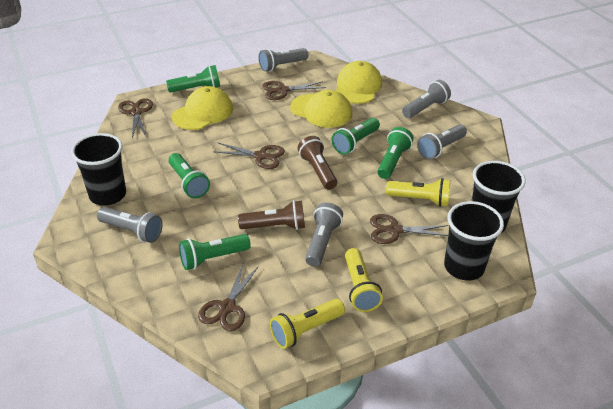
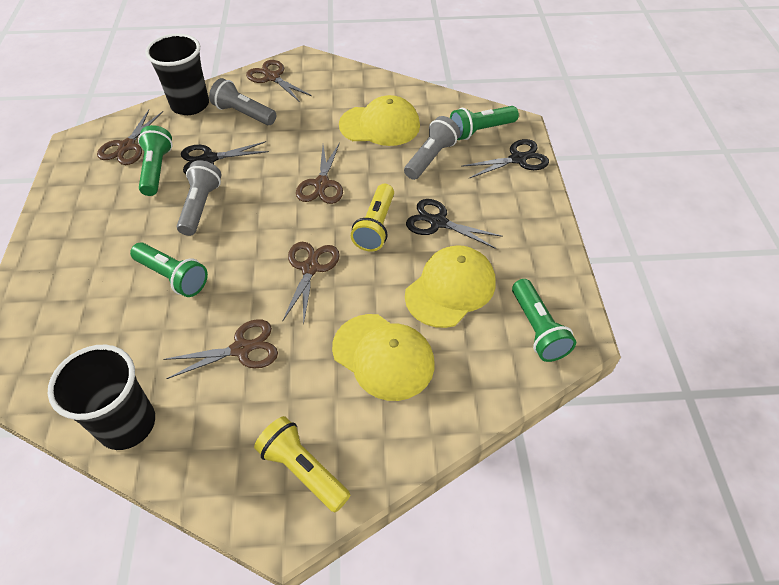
black cup: 3 -> 2
black scissors: 0 -> 3
brown flashlight: 2 -> 0
green flashlight: 5 -> 4
grey flashlight: 5 -> 3
yellow flashlight: 3 -> 2

